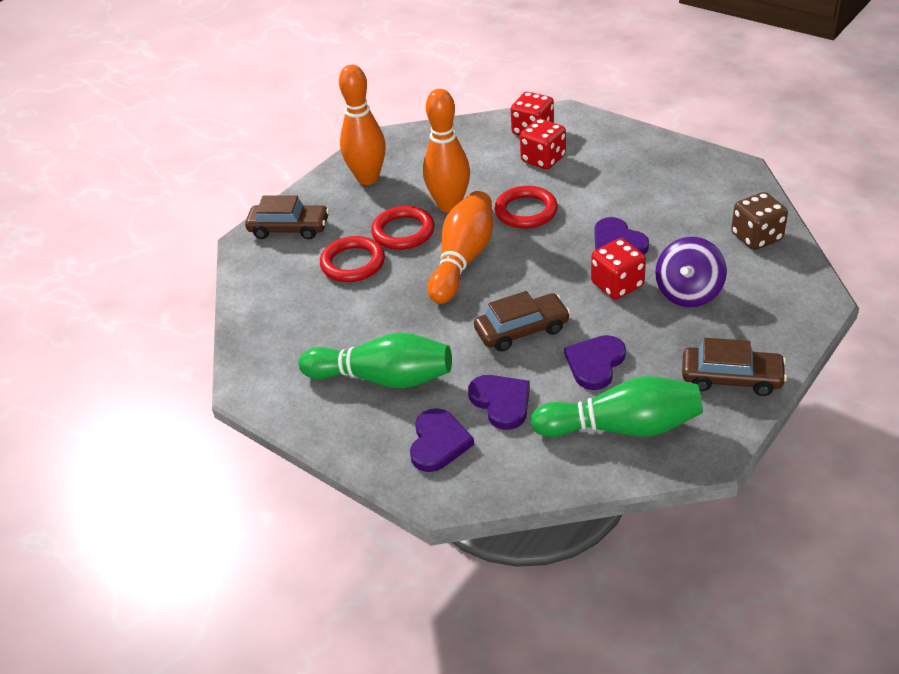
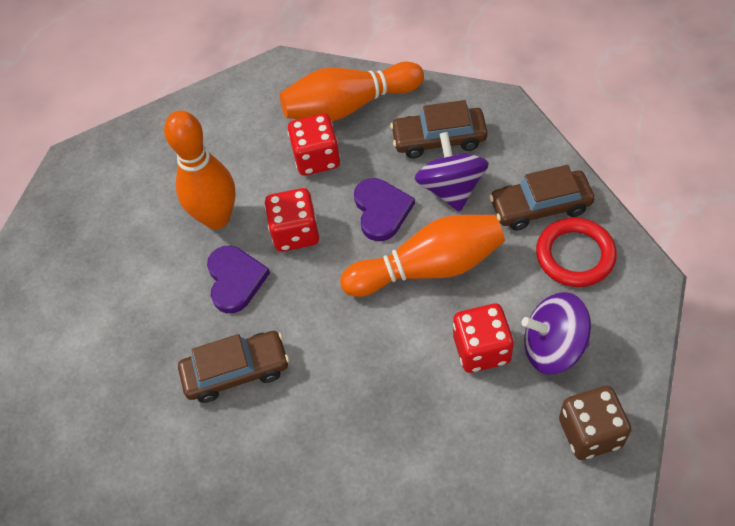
green bowling pin: 2 -> 0
purple heart: 4 -> 2
purple spinning top: 1 -> 2
red ring: 3 -> 1

